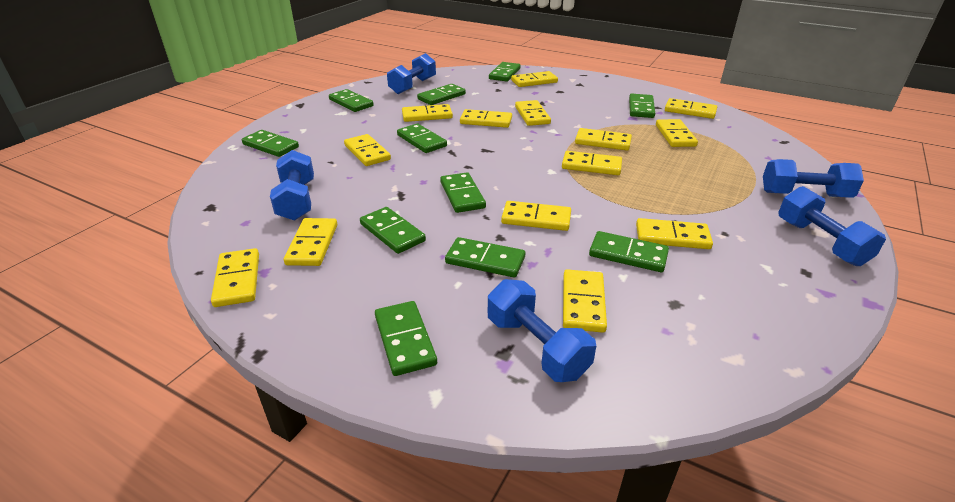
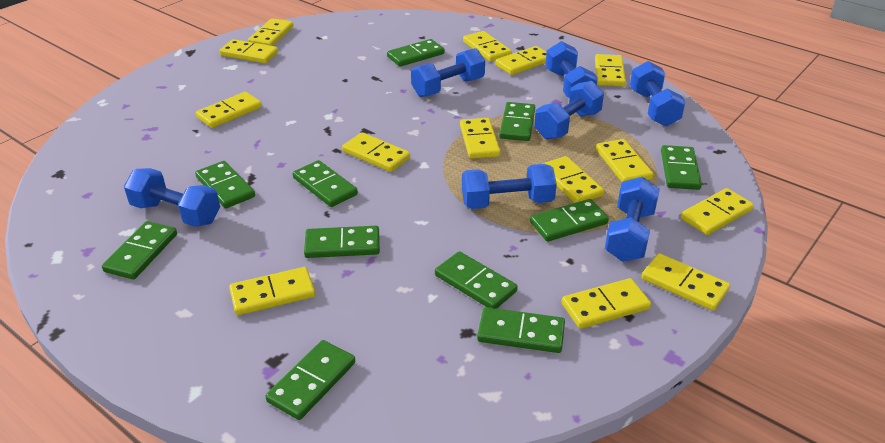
blue dumbbell: 5 -> 7

